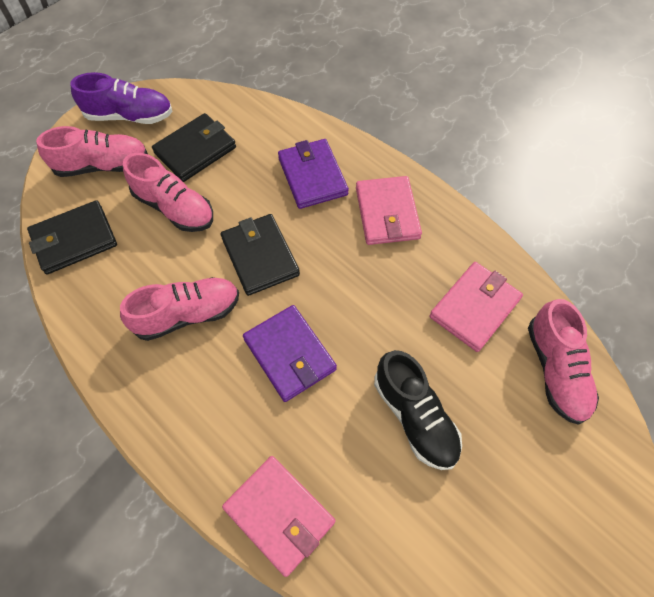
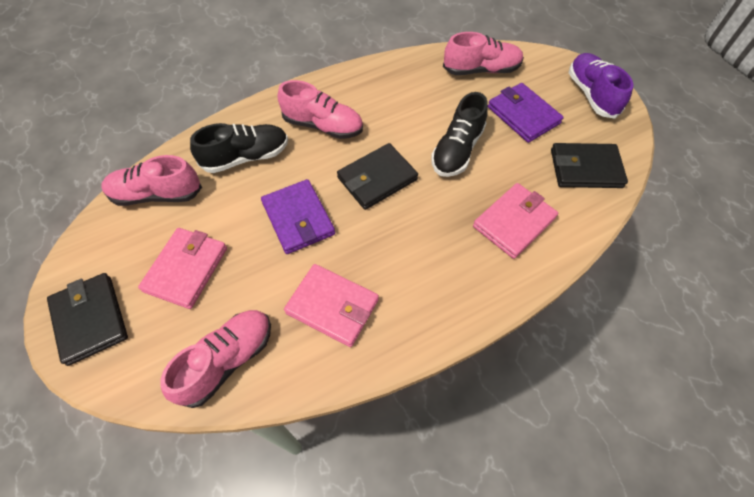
black shoe: 1 -> 2

